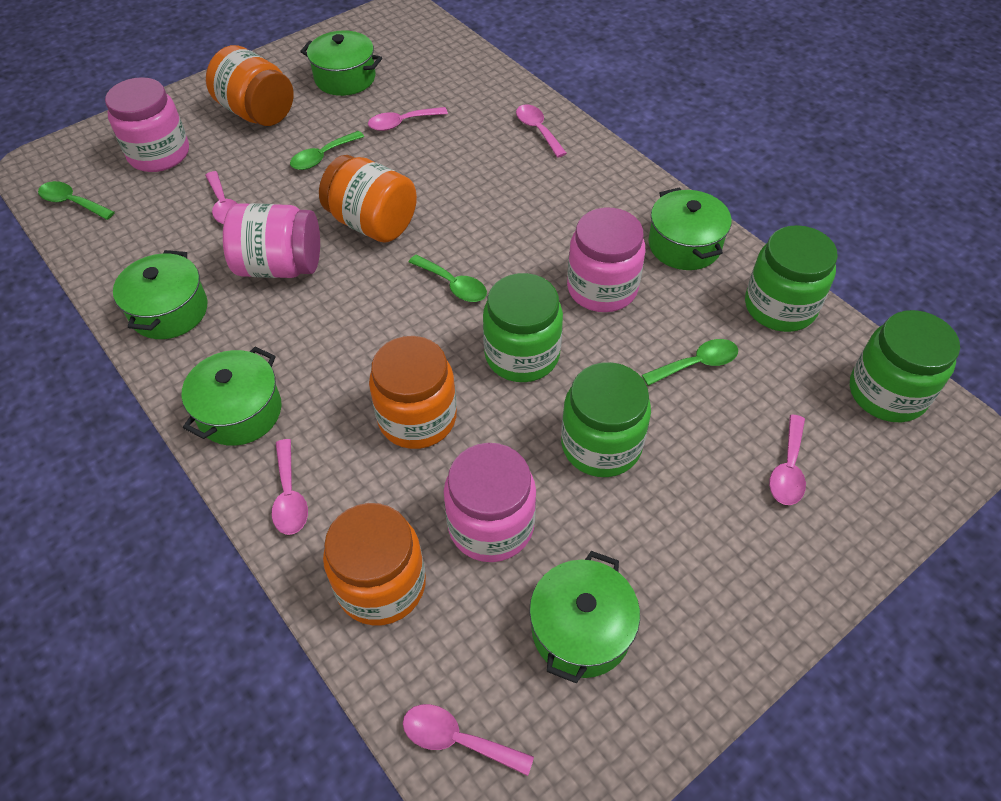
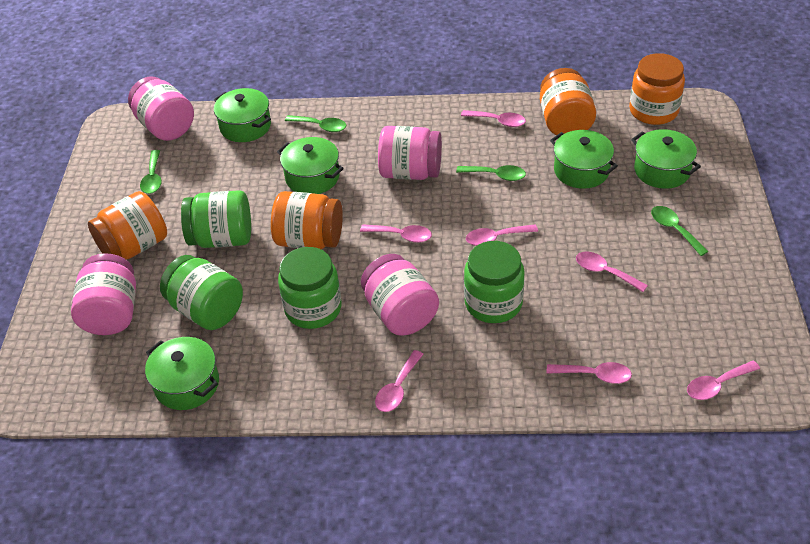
pink spoon: 6 -> 7

